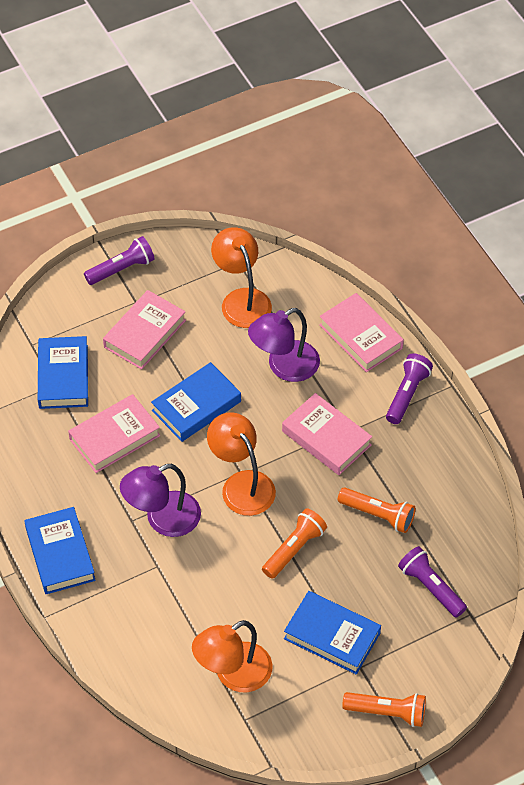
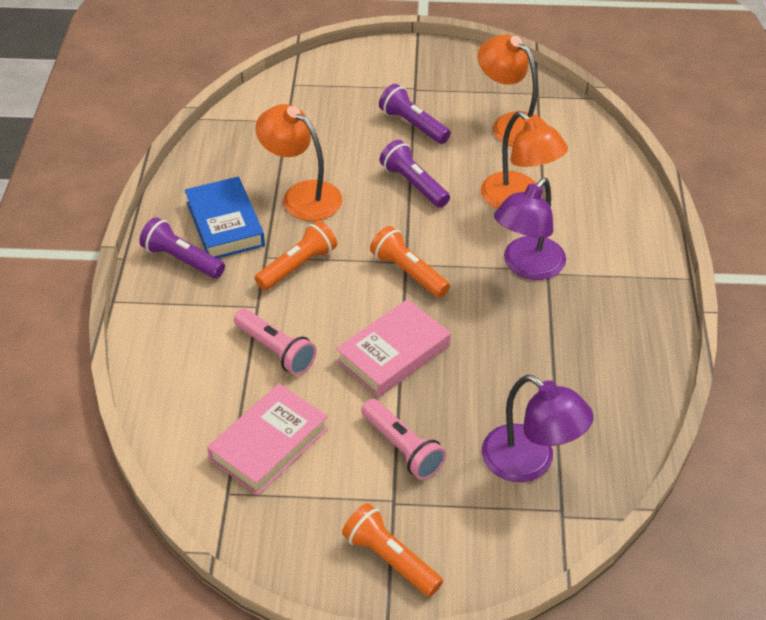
blue book: 4 -> 1
pink book: 4 -> 2
pink flashlight: 0 -> 2

